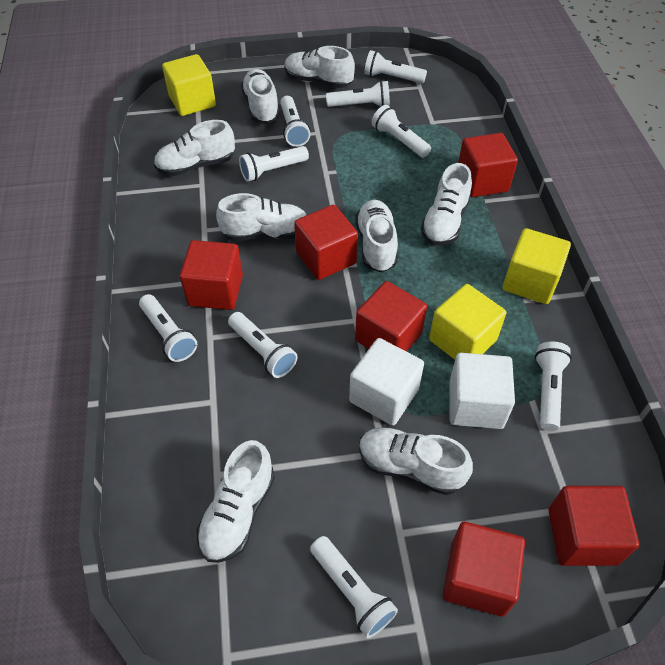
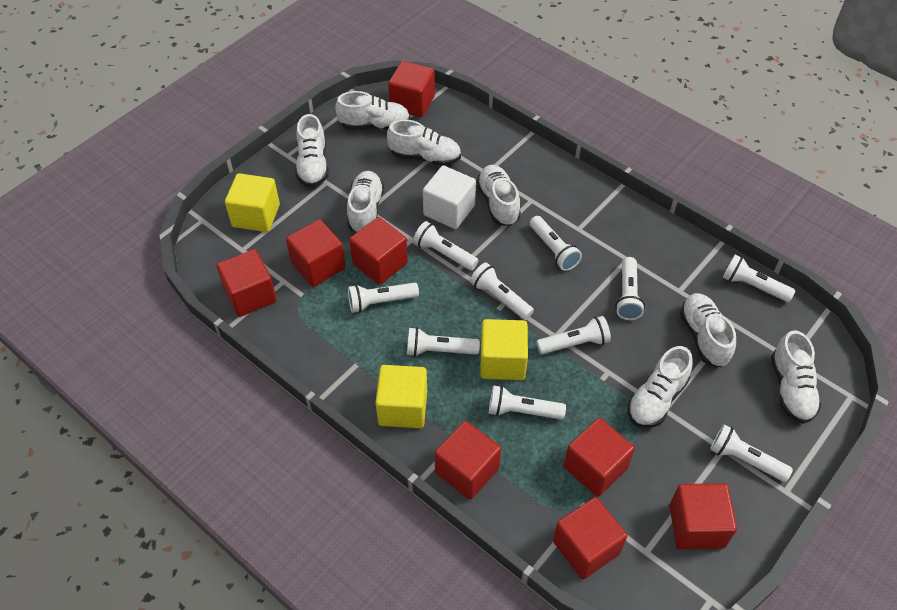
red cube: 6 -> 8
white cube: 2 -> 1
white flashlight: 9 -> 10

